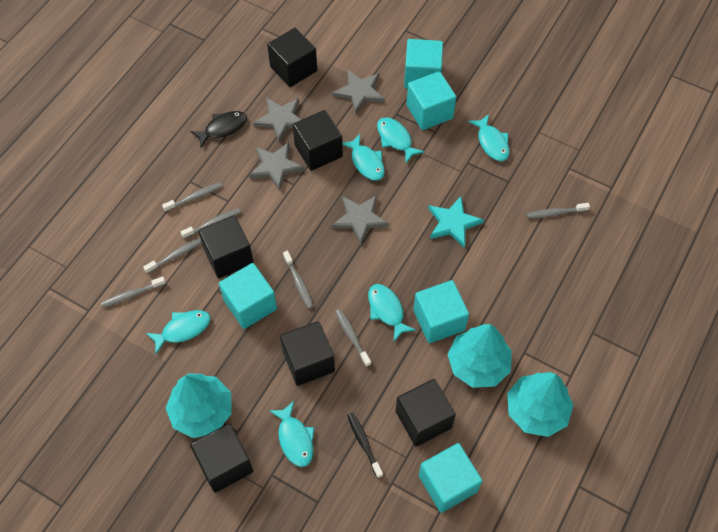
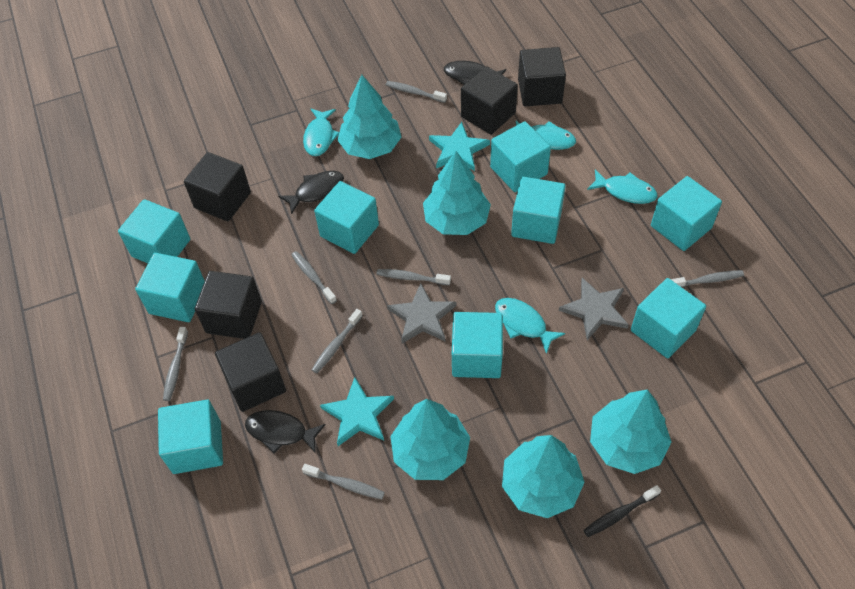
black cube: 6 -> 5
black fish: 1 -> 3
grey star: 4 -> 2
turquoise cube: 5 -> 9
turquoise fish: 6 -> 4
turquoise star: 1 -> 2
turquoise tree: 3 -> 5

